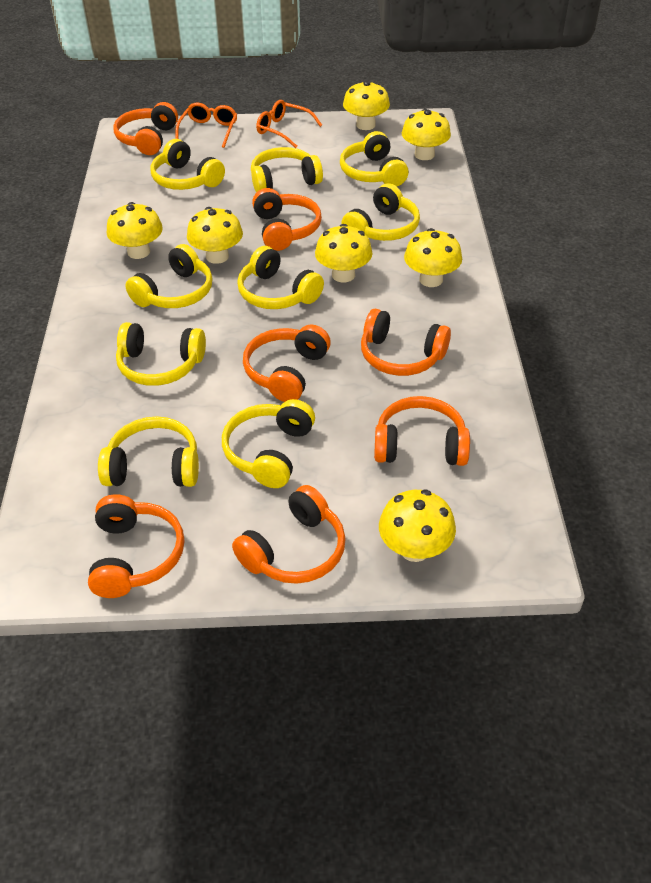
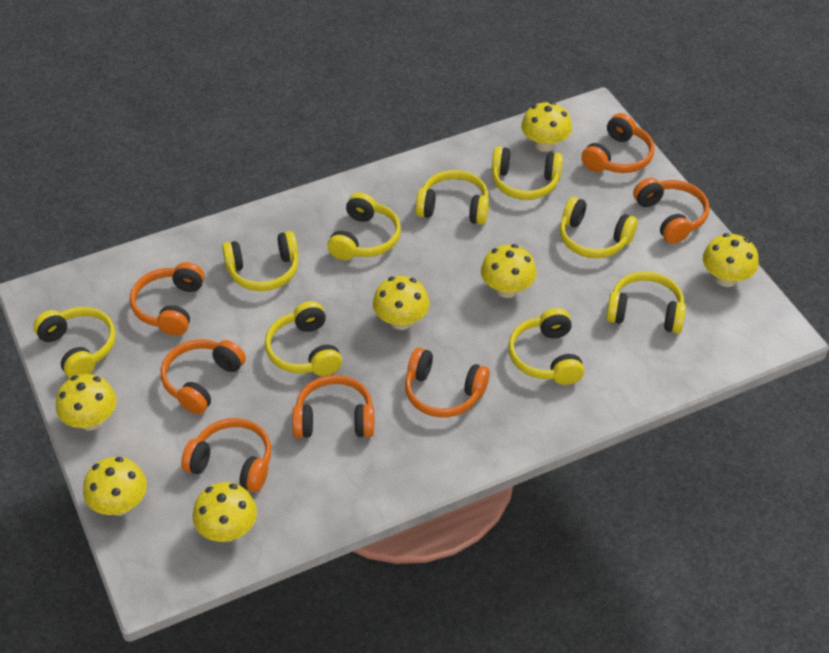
orange glasses: 2 -> 0

